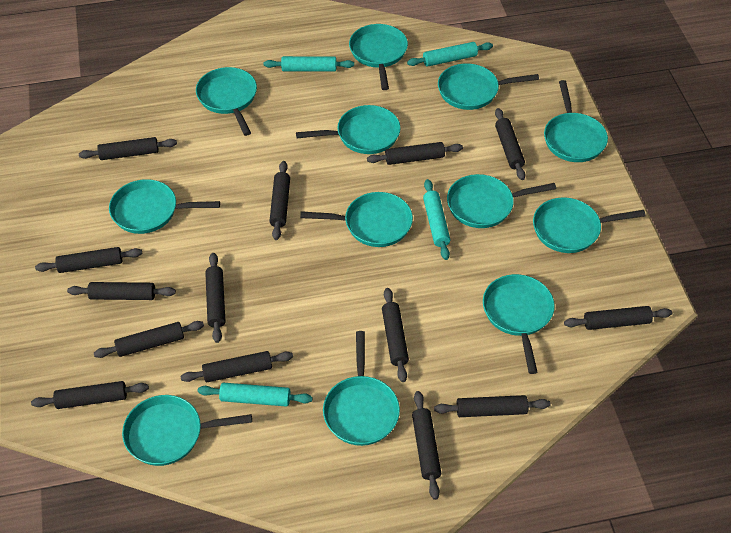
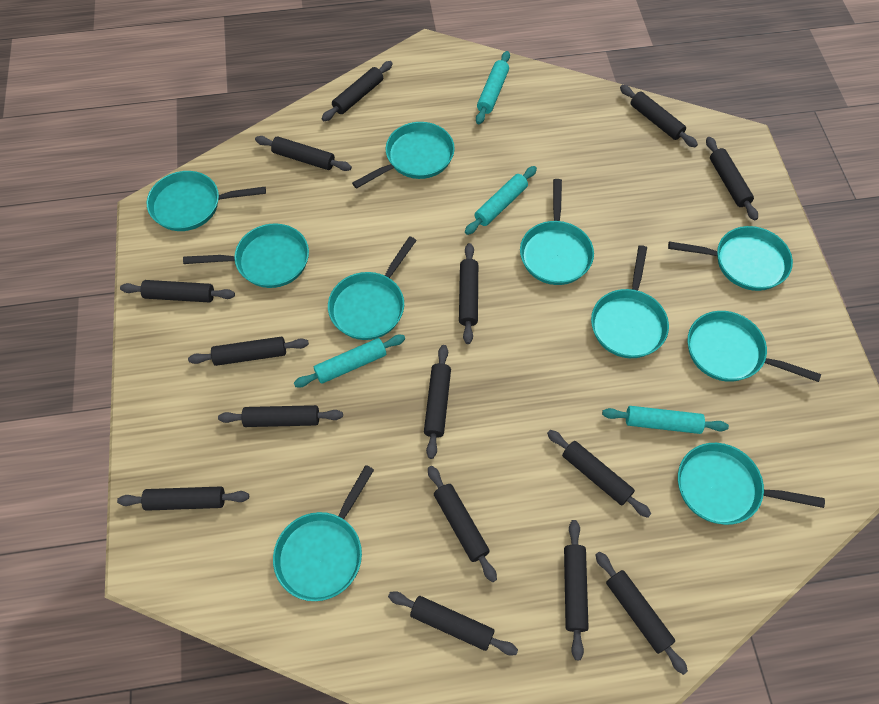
black rolling pin: 14 -> 15
turquoise pan: 12 -> 10

